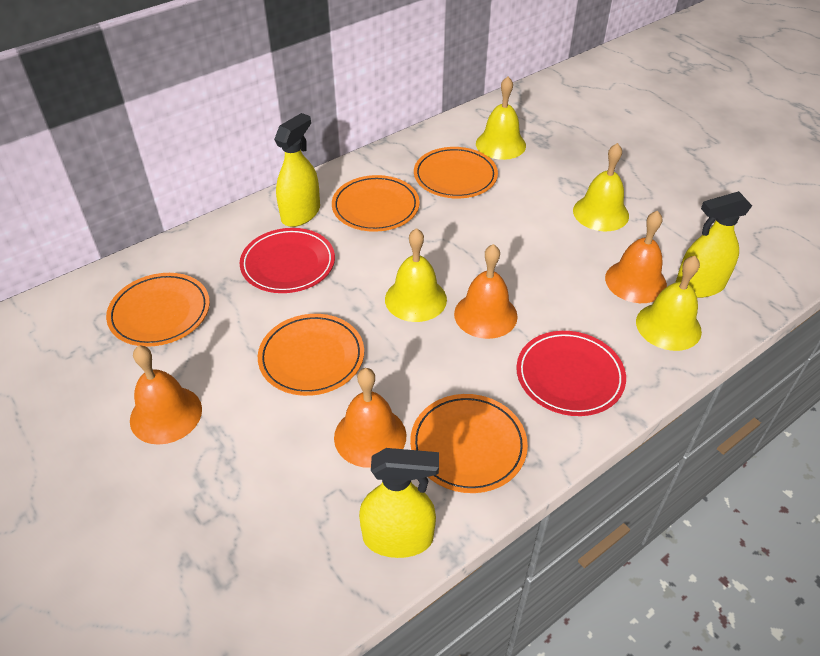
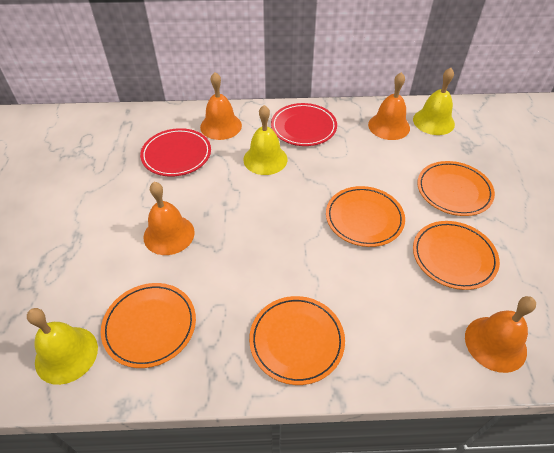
yellow bell: 4 -> 3
yellow spray bottle: 3 -> 0

